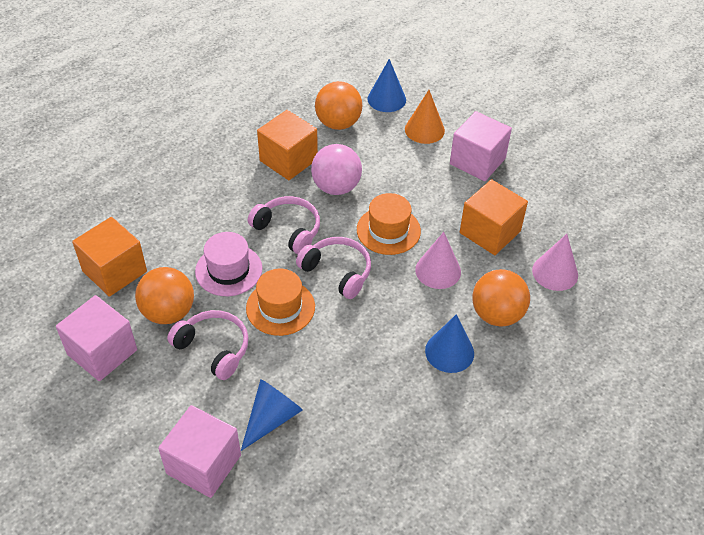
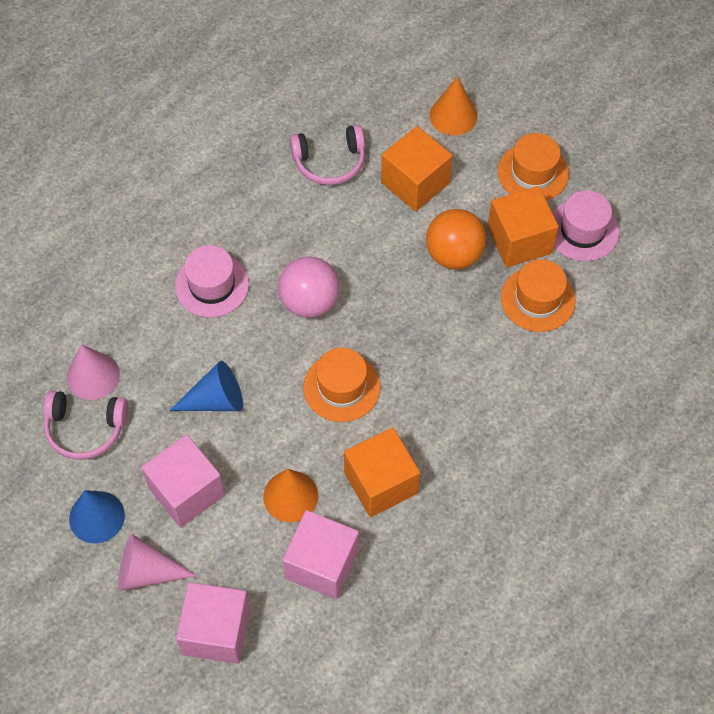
blue cone: 3 -> 2
orange ball: 3 -> 1
orange cone: 1 -> 2
orange hat: 2 -> 3
pink hat: 1 -> 2
pink headphones: 3 -> 2

